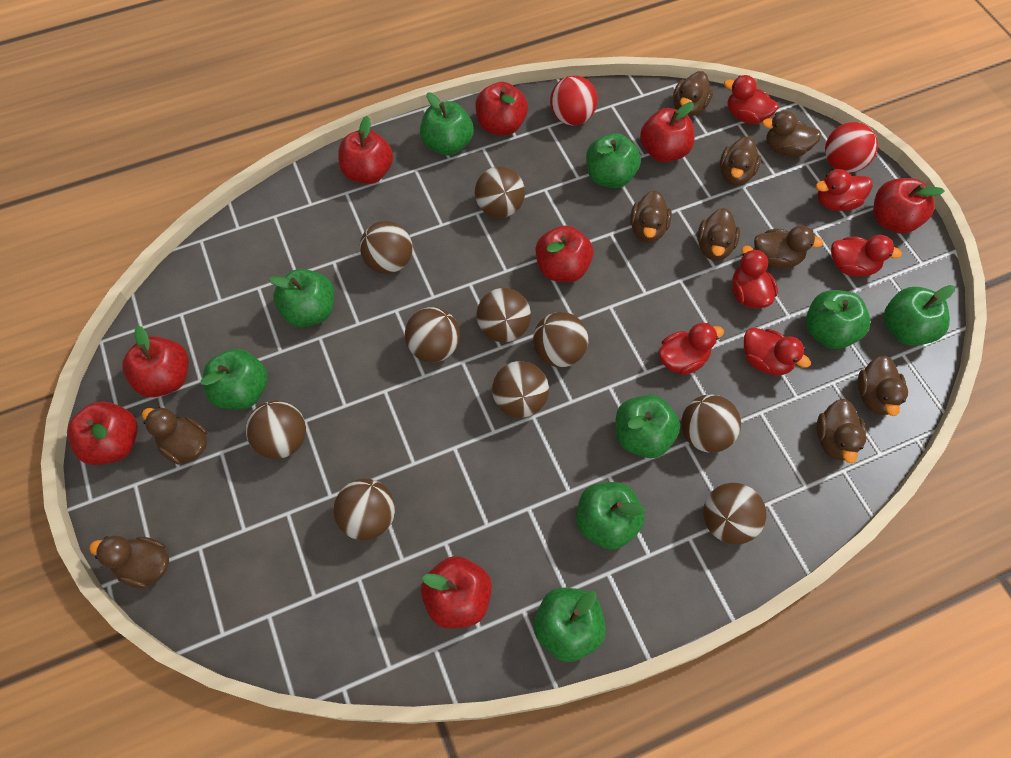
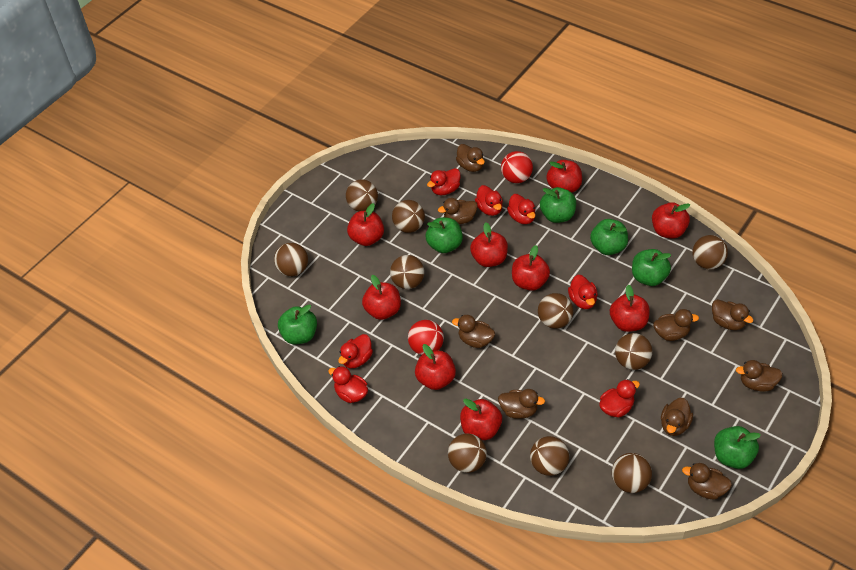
brown duck: 10 -> 9
green apple: 9 -> 6
red apple: 8 -> 9
red duck: 6 -> 7

